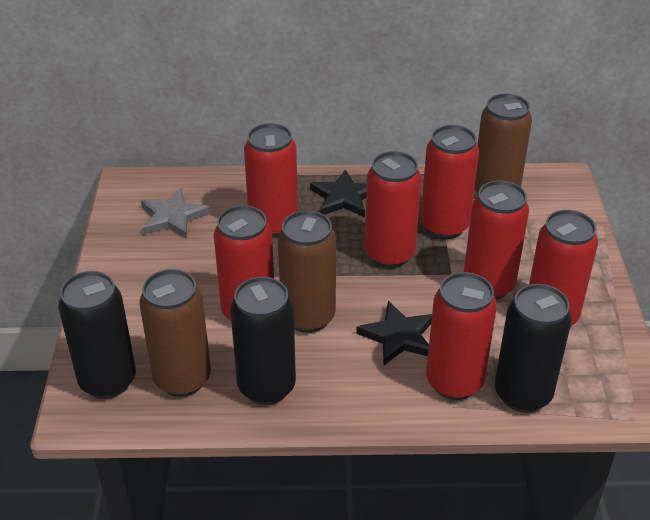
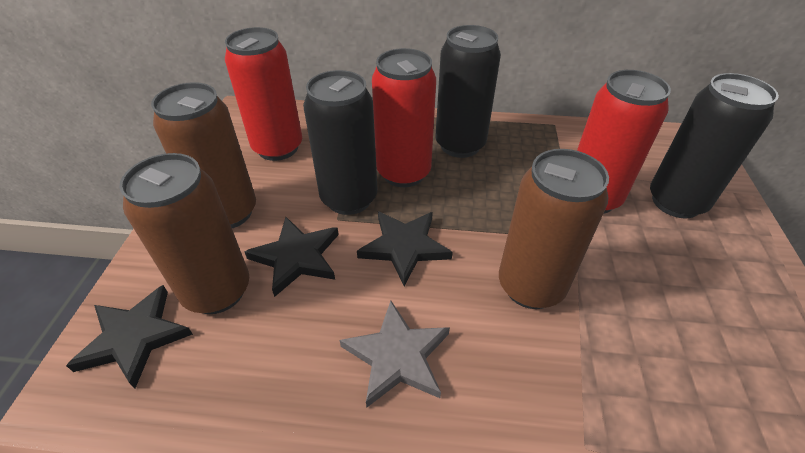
black star: 2 -> 3
red can: 7 -> 3

